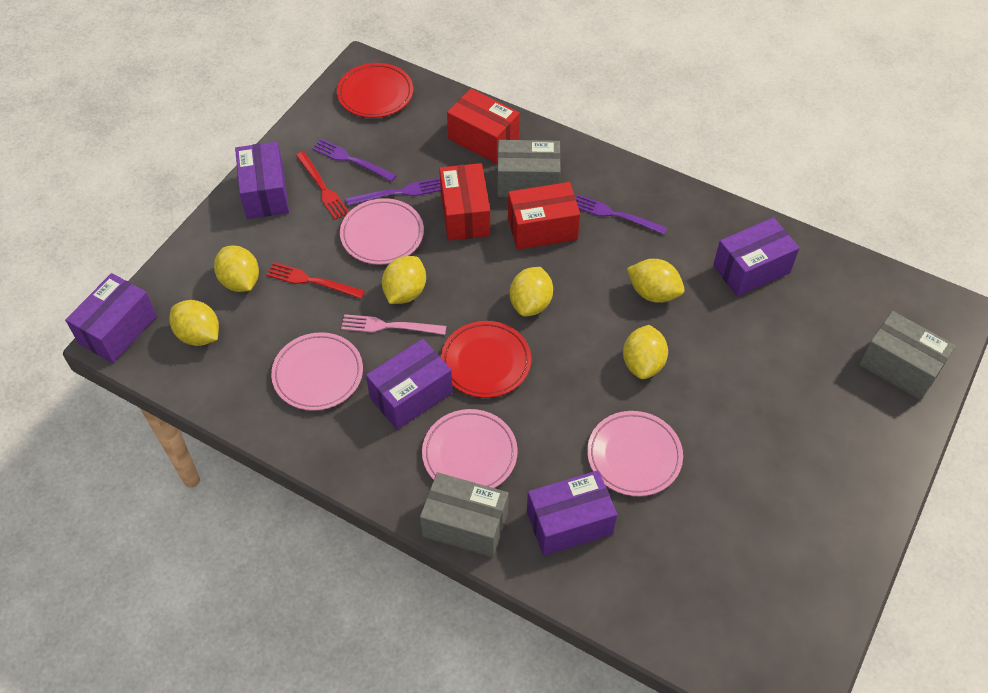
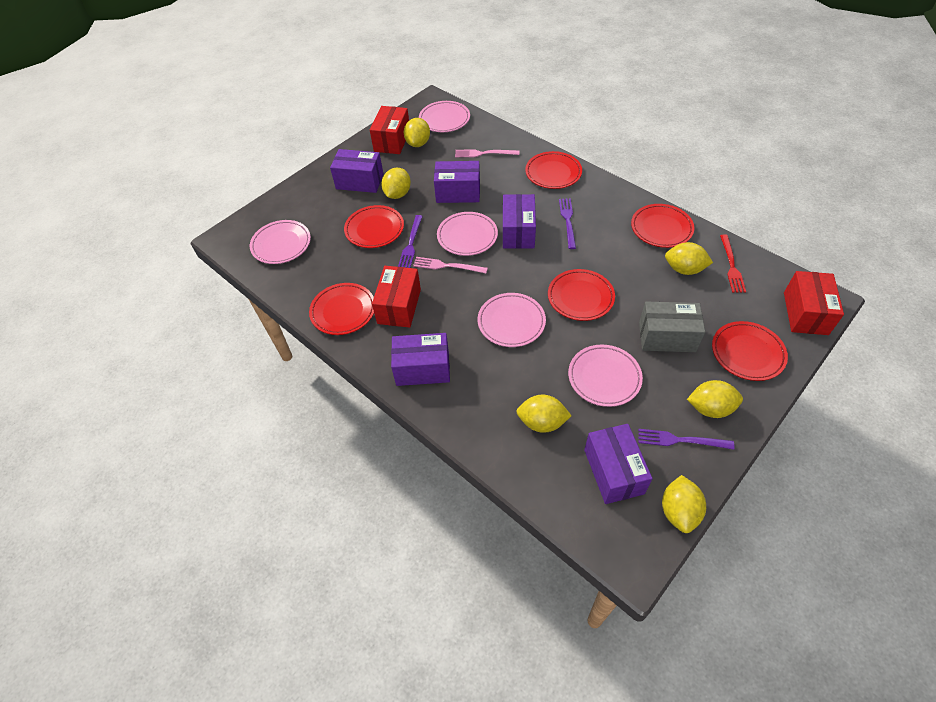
grey box: 3 -> 1
pink fork: 1 -> 2
pink plate: 4 -> 5
red fork: 2 -> 1
red plate: 2 -> 6

